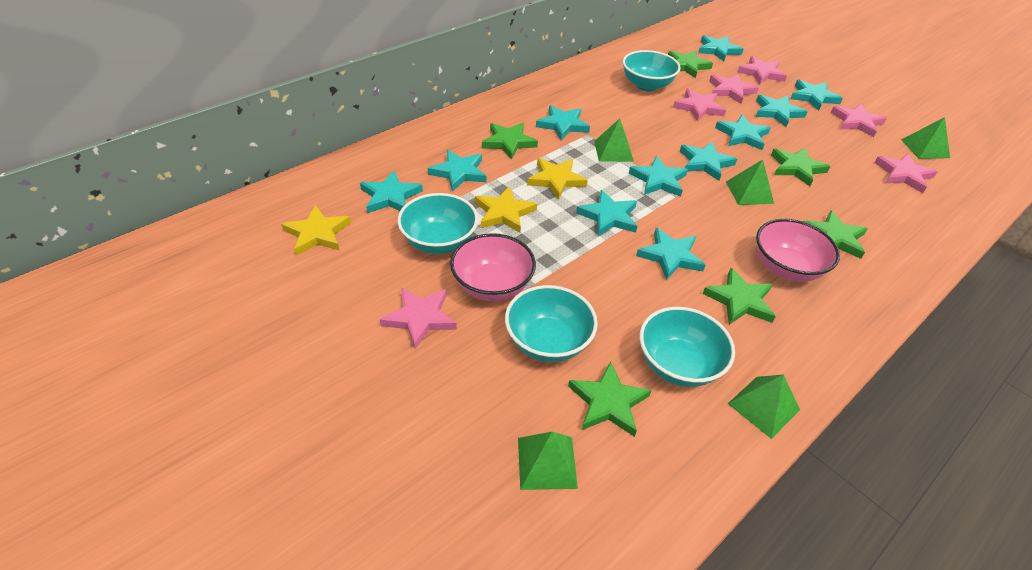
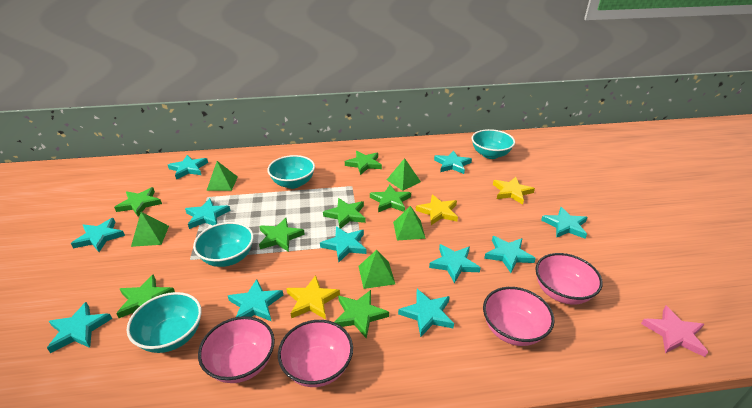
green star: 6 -> 7
pink bowl: 2 -> 4
pink star: 6 -> 1

